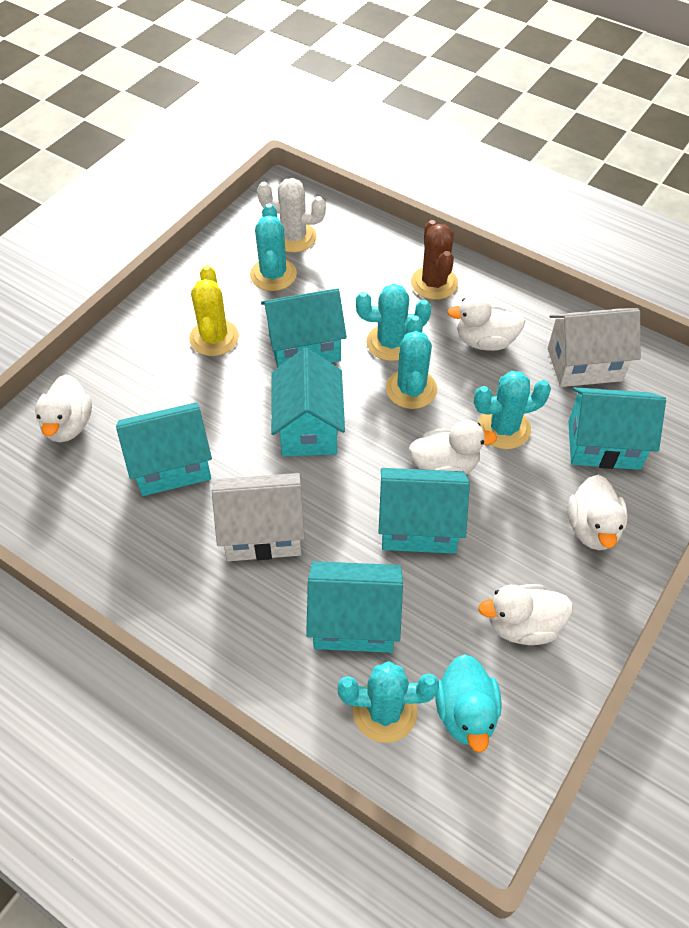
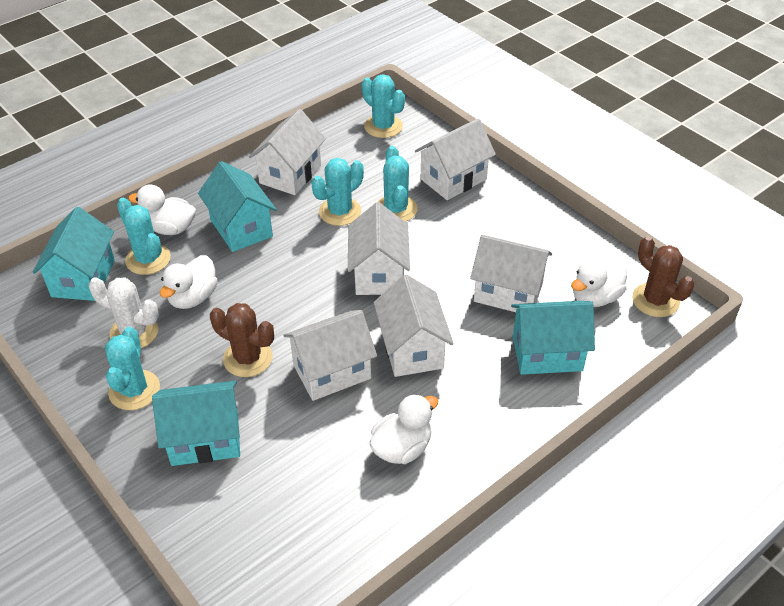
brown cactus: 1 -> 2
turquoise duck: 1 -> 0
turquoise house: 6 -> 4
white duck: 5 -> 4
white house: 2 -> 6
yellow cactus: 1 -> 0

